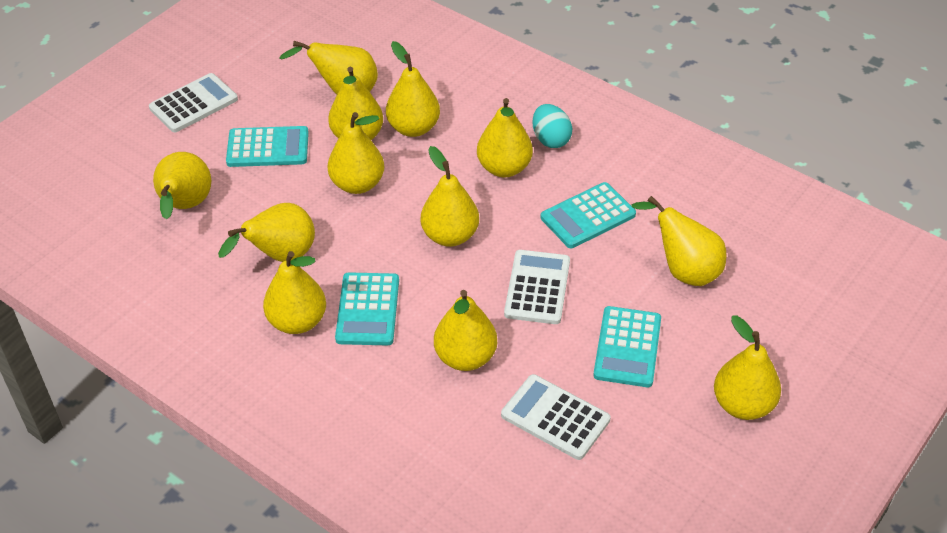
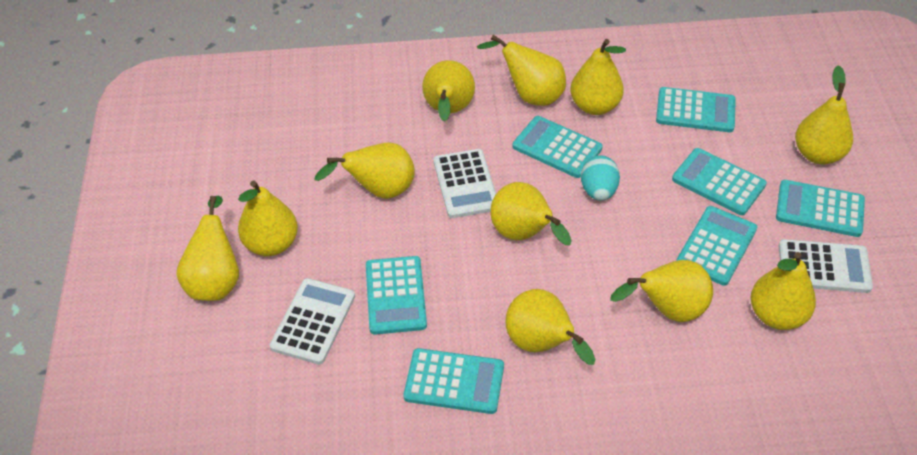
turquoise calculator: 4 -> 7
yellow pear: 12 -> 11

